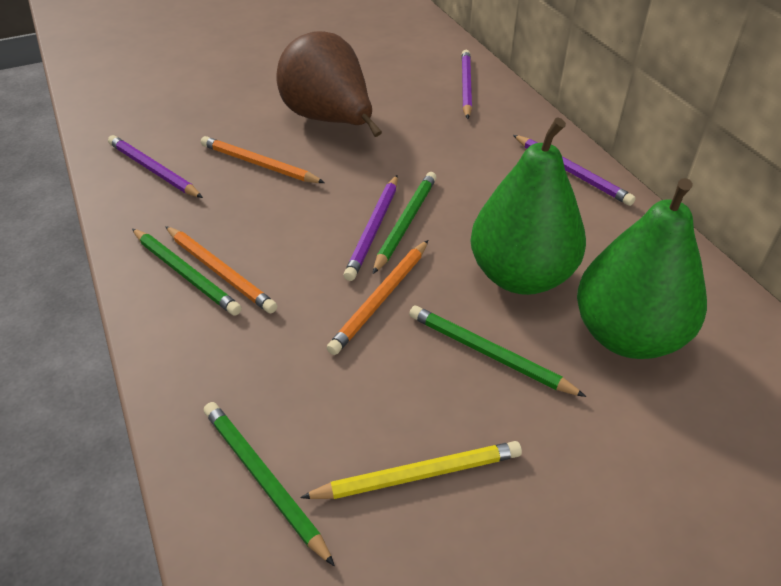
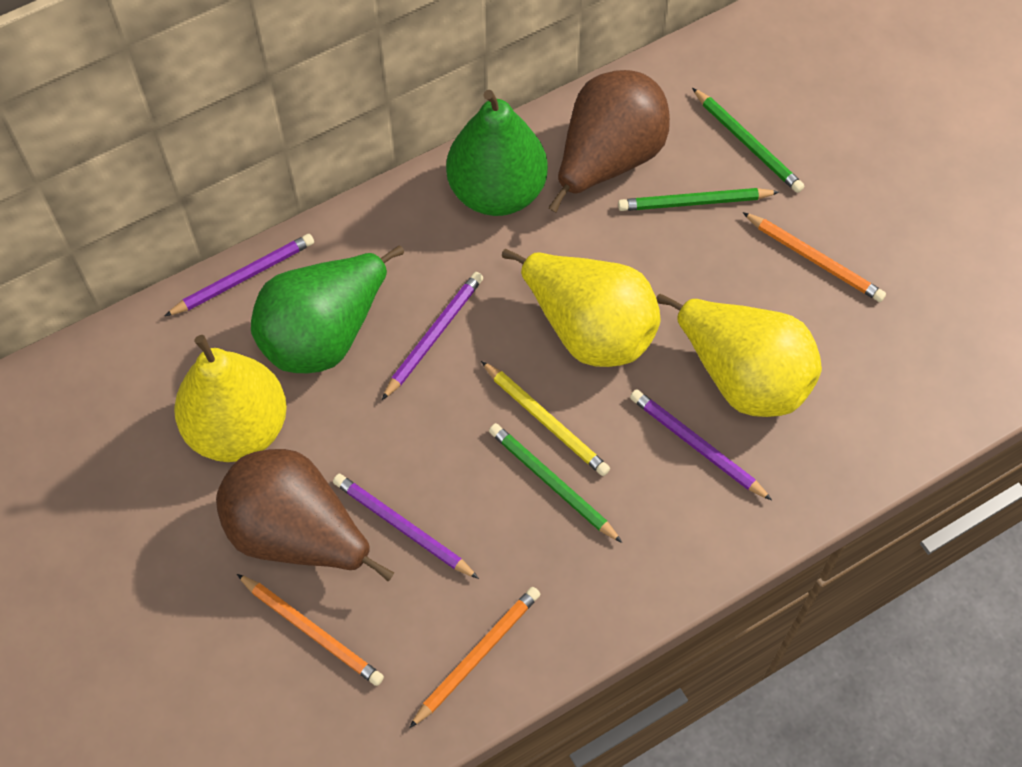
brown pear: 1 -> 2
green pencil: 4 -> 3
yellow pear: 0 -> 3

